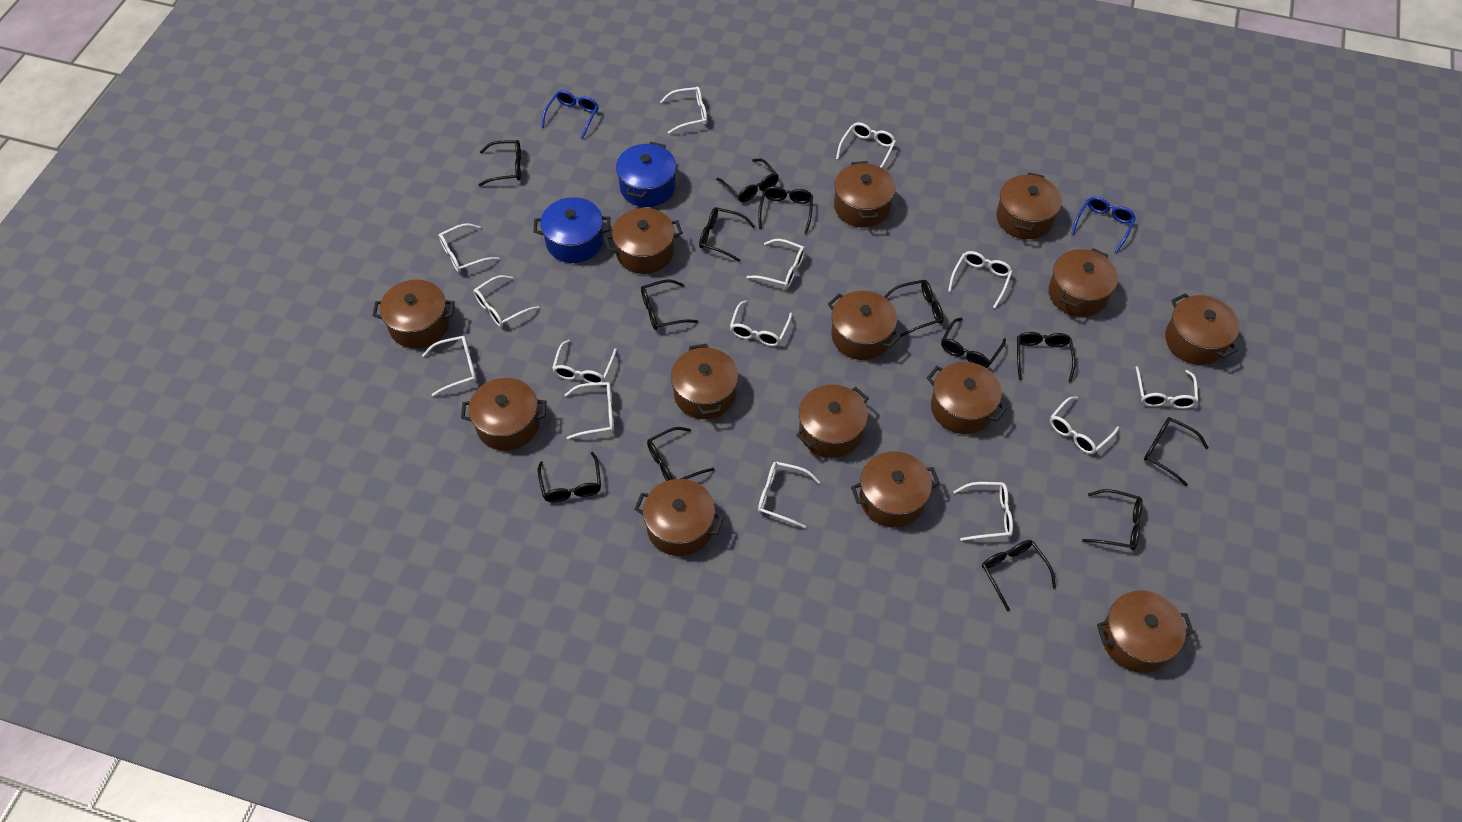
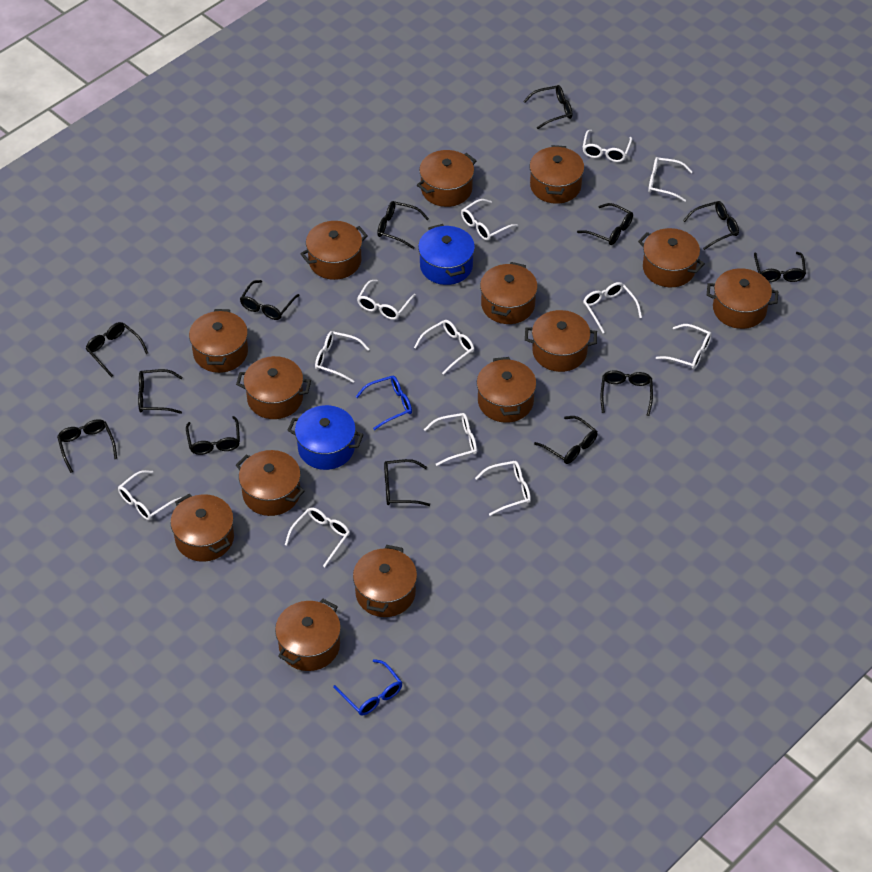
white glasses: 14 -> 12

